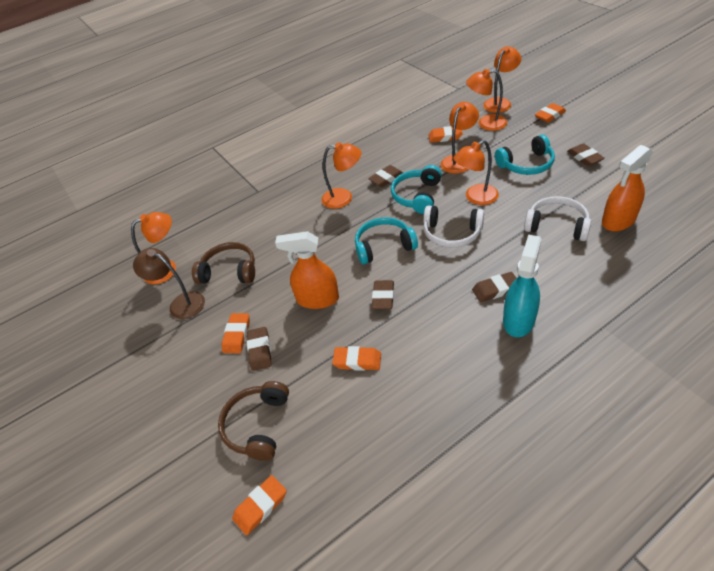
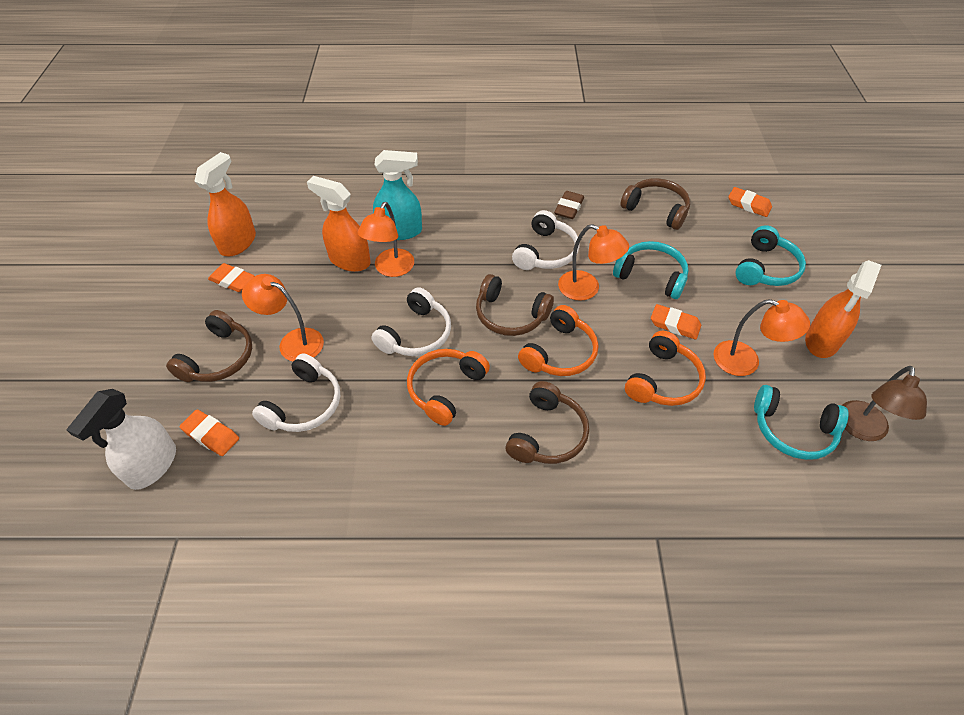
brown eraser: 5 -> 1
brown headphones: 2 -> 4
orange eraser: 5 -> 4
orange headphones: 0 -> 3
orange lamp: 6 -> 4
orange spray bottle: 2 -> 3
white headphones: 2 -> 3
white spray bottle: 0 -> 1

